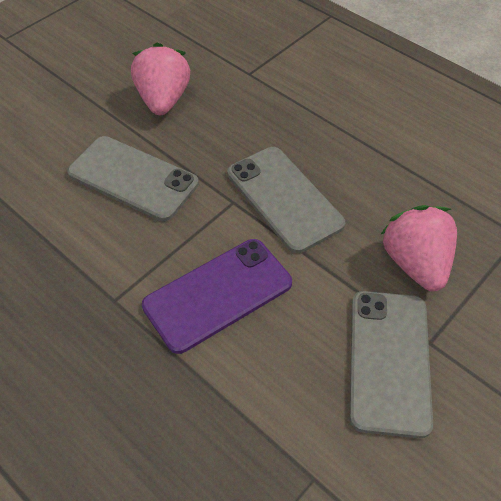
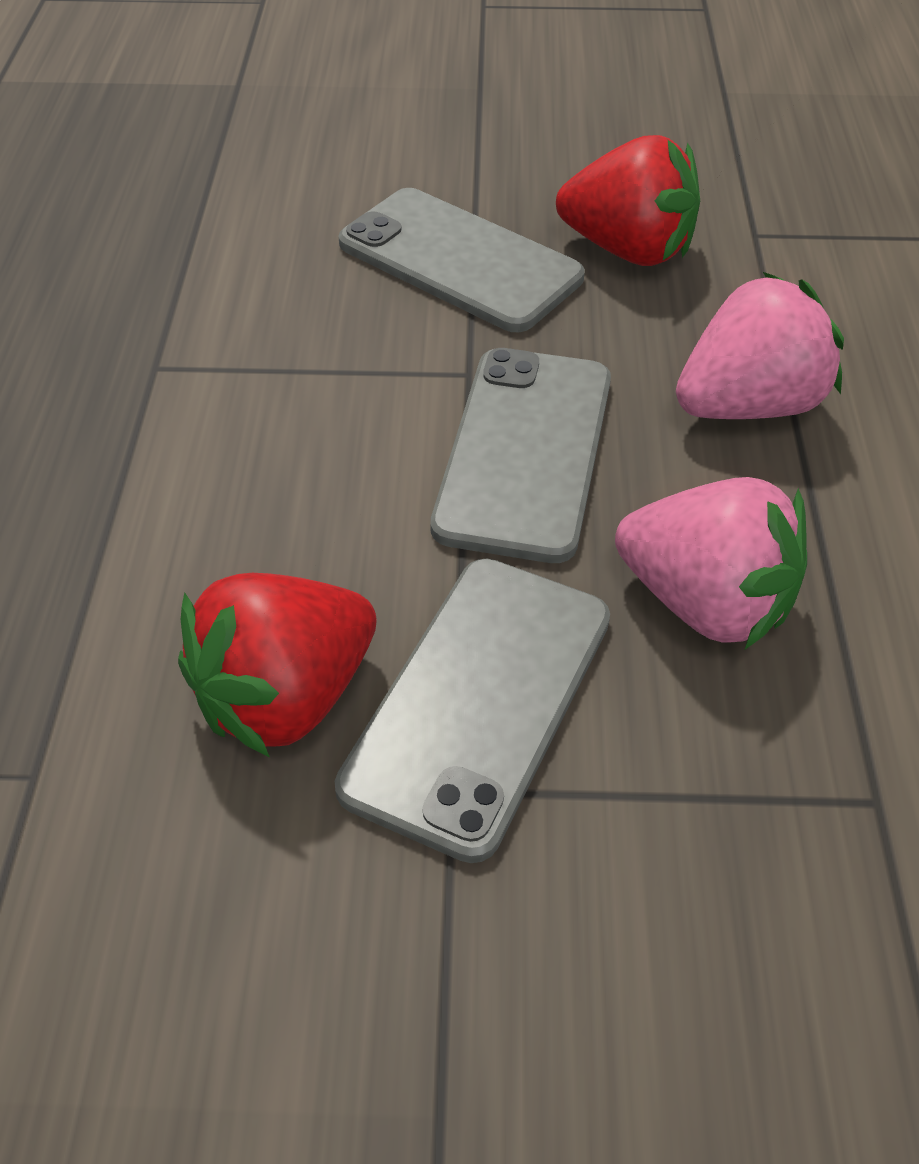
purple phone: 1 -> 0
red strawberry: 0 -> 2

